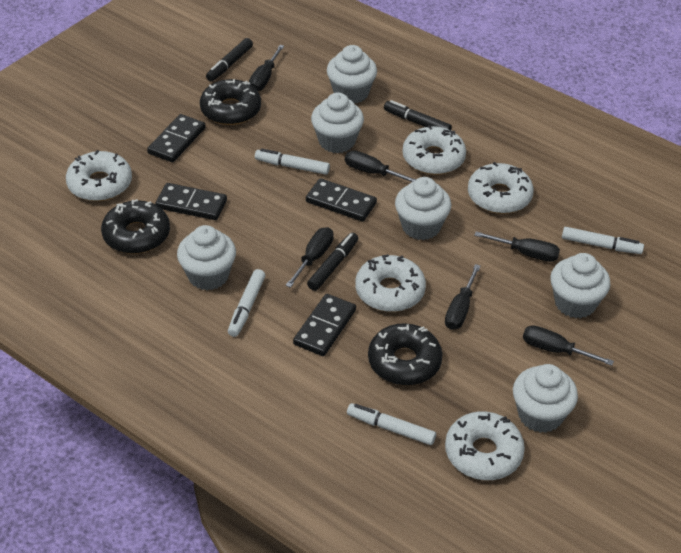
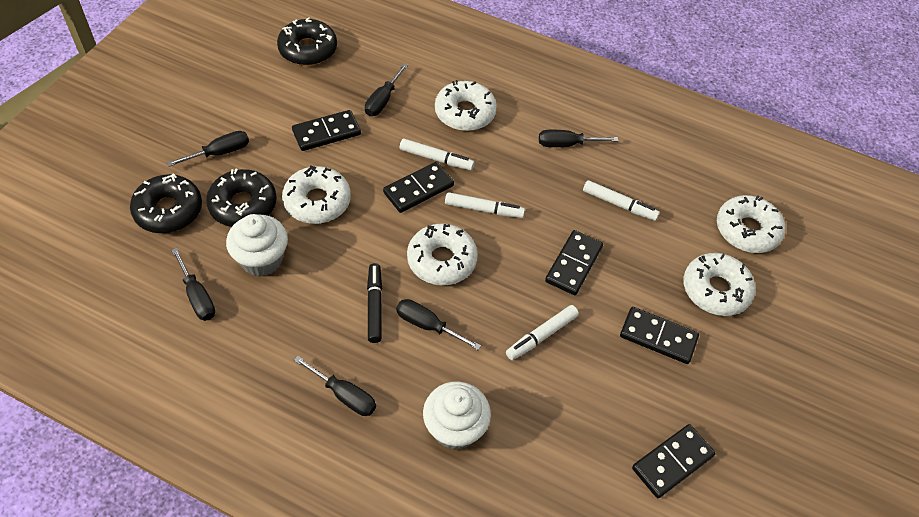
black domino: 4 -> 5
black marker: 3 -> 1
white cupcake: 6 -> 2

